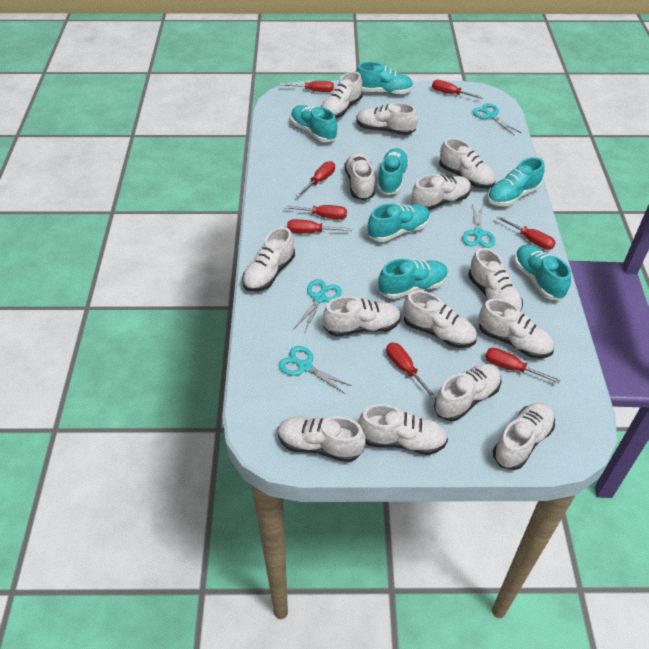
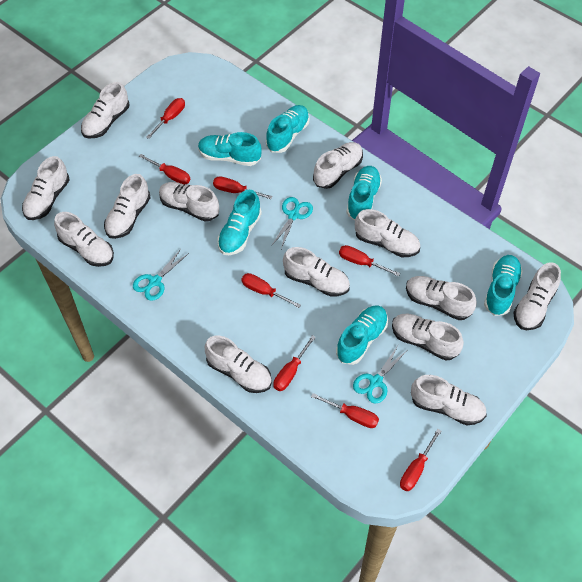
turquoise scissors: 4 -> 3
turquoise shoe: 7 -> 6
white shoe: 14 -> 13

